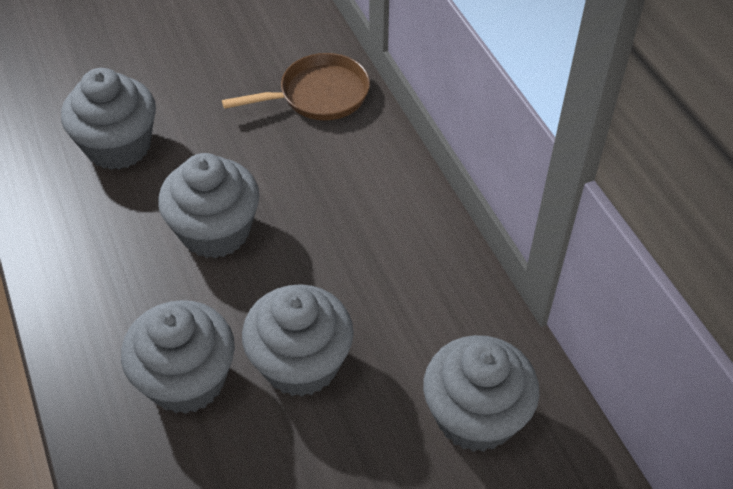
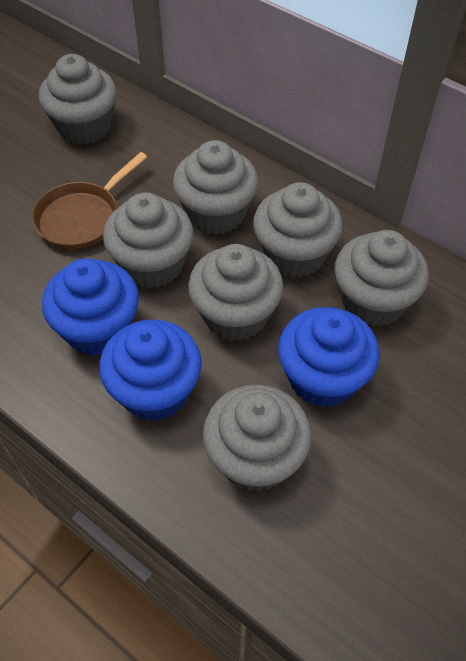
blue cupcake: 0 -> 3
grey cupcake: 5 -> 7

